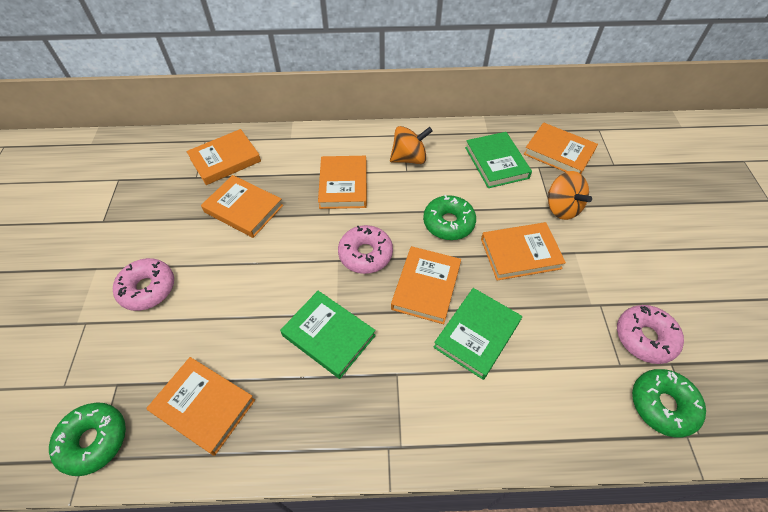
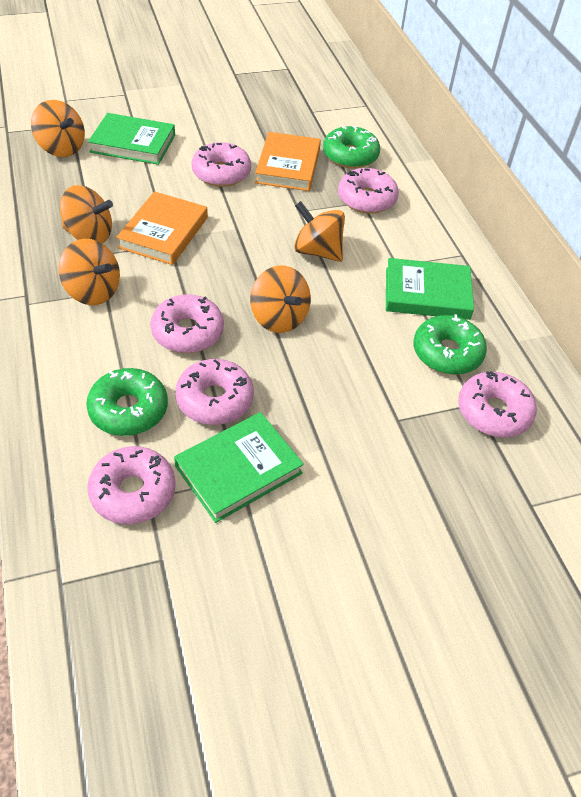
orange book: 7 -> 2
orange spinning top: 2 -> 5
pink donut: 3 -> 6

